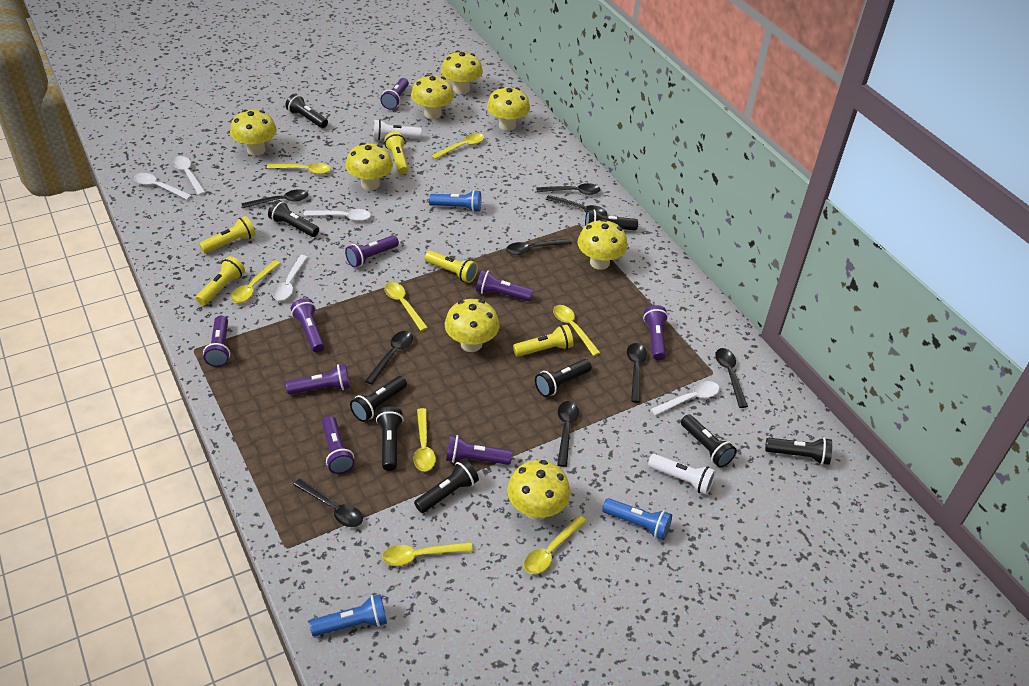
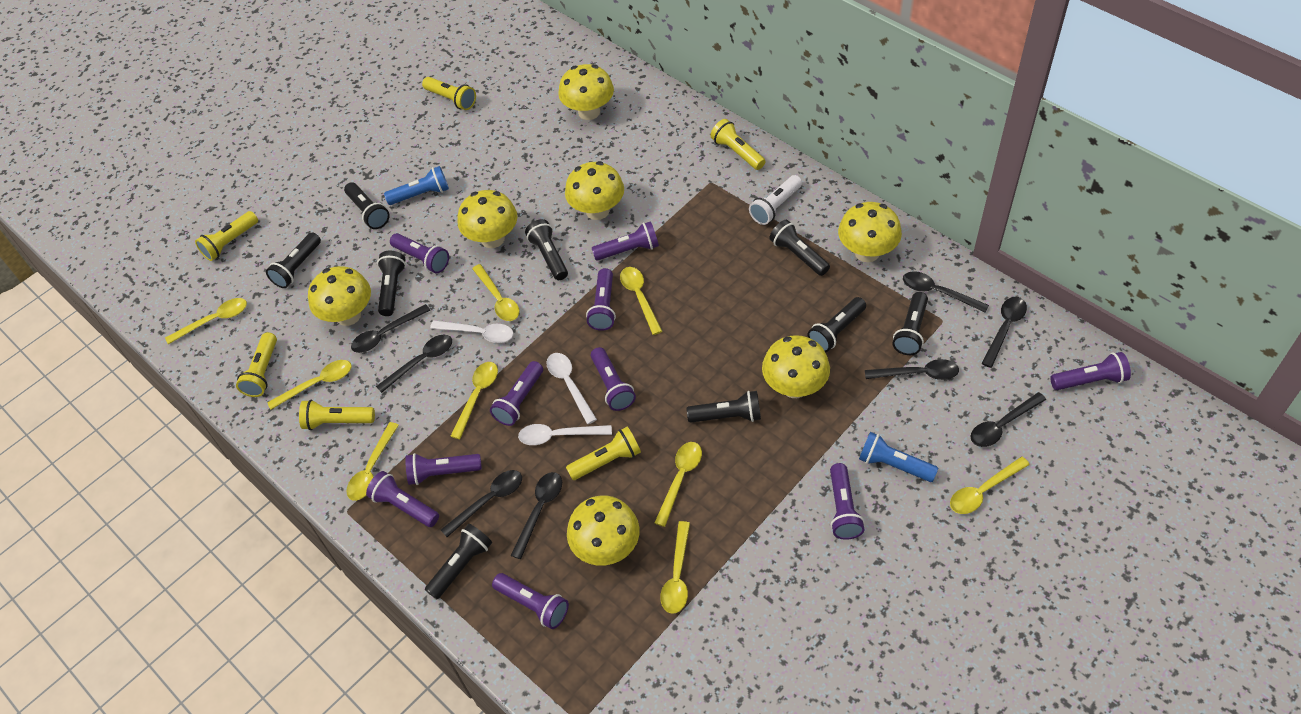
black spoon: 9 -> 8
blue flashlight: 3 -> 2
purple flashlight: 9 -> 10
white flashlight: 2 -> 1
white spoon: 5 -> 3
yellow flashlight: 5 -> 6
yellow mushroom: 8 -> 7
yellow spoon: 8 -> 9

